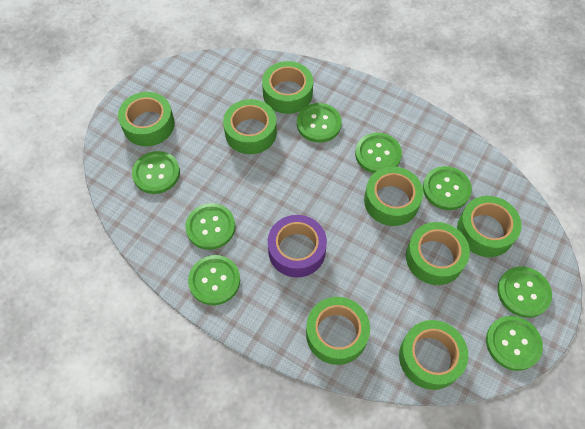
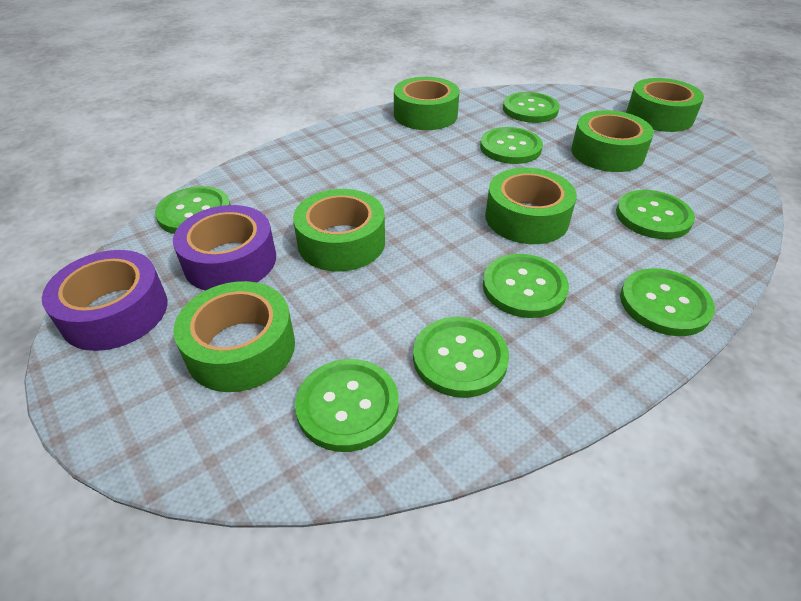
green tape: 8 -> 6
purple tape: 1 -> 2

